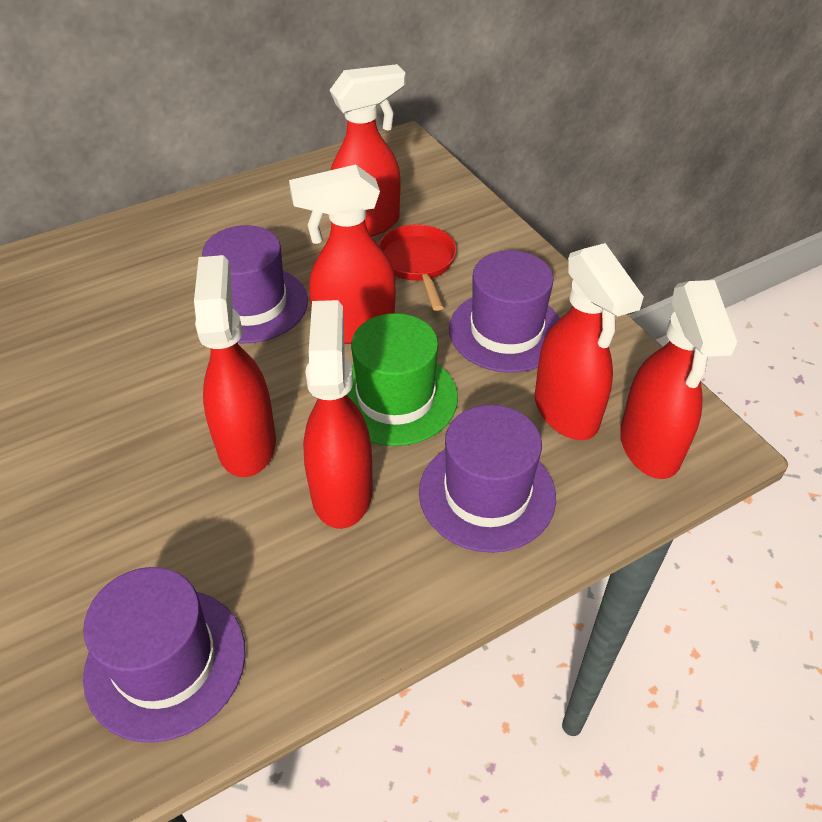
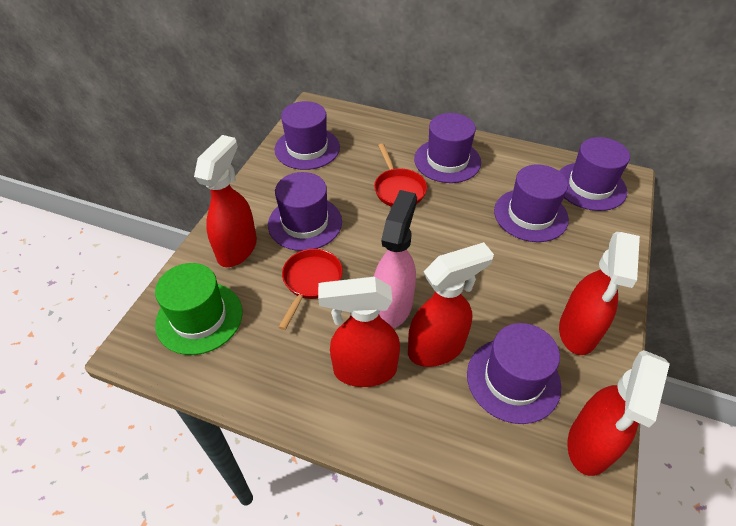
pink spray bottle: 0 -> 1
purple hat: 4 -> 6
red pan: 1 -> 2
red spray bottle: 6 -> 5

